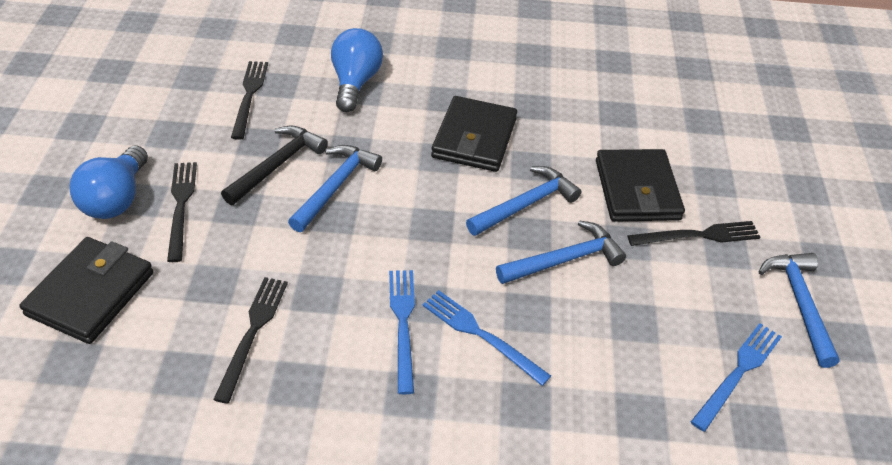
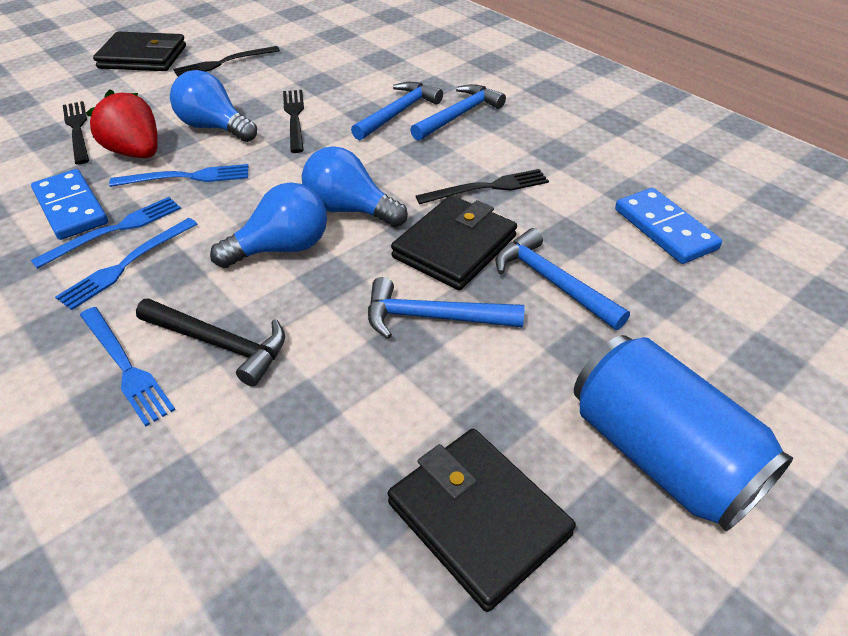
blue can: 0 -> 1
blue domino: 0 -> 2
blue fork: 3 -> 4
blue light bulb: 2 -> 3
red strawberry: 0 -> 1

